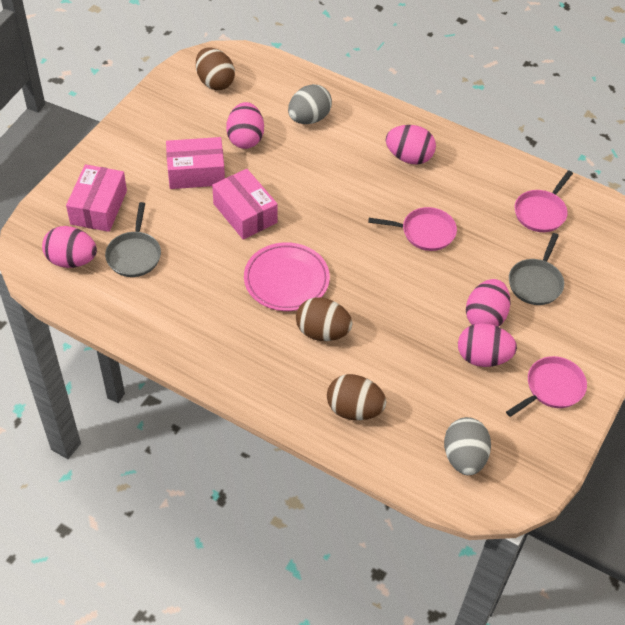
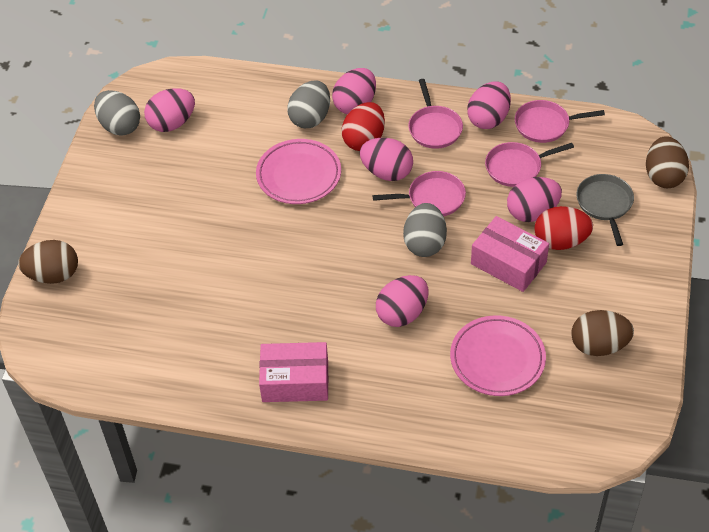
grey egg: 2 -> 3
grey pan: 2 -> 1
pink box: 3 -> 2
pink egg: 5 -> 6
pink pan: 3 -> 4
pink plate: 1 -> 2
red egg: 0 -> 2

